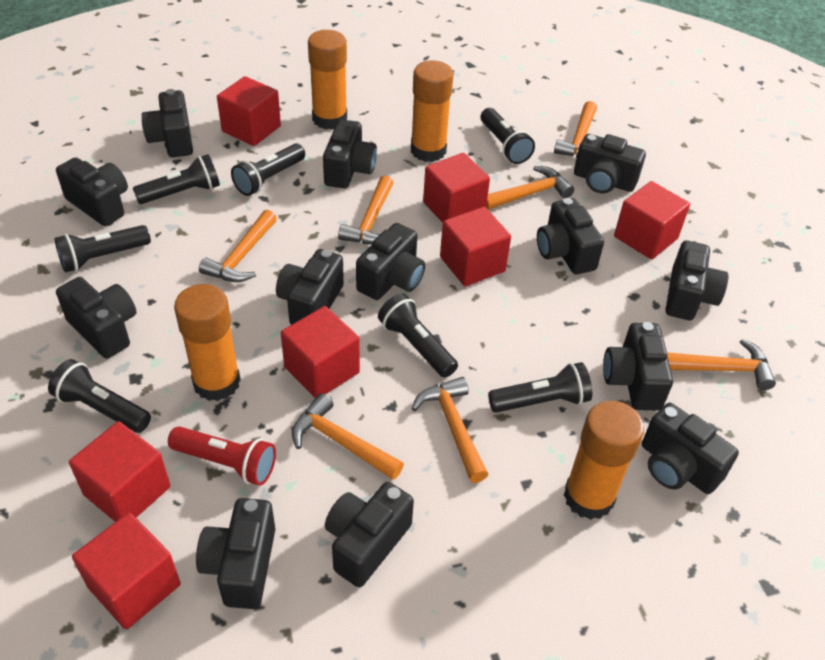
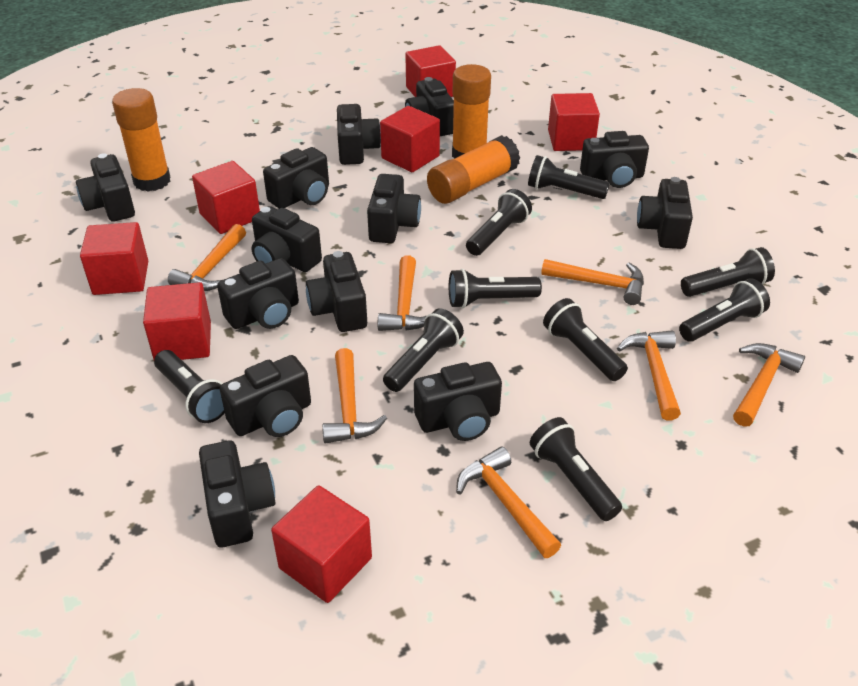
black flashlight: 7 -> 9
orange glue stick: 4 -> 3
red flashlight: 1 -> 0

